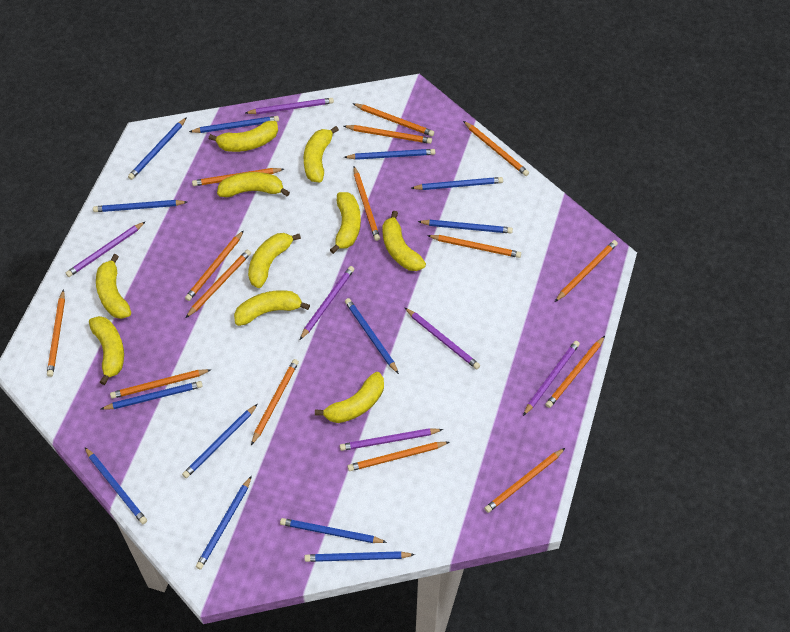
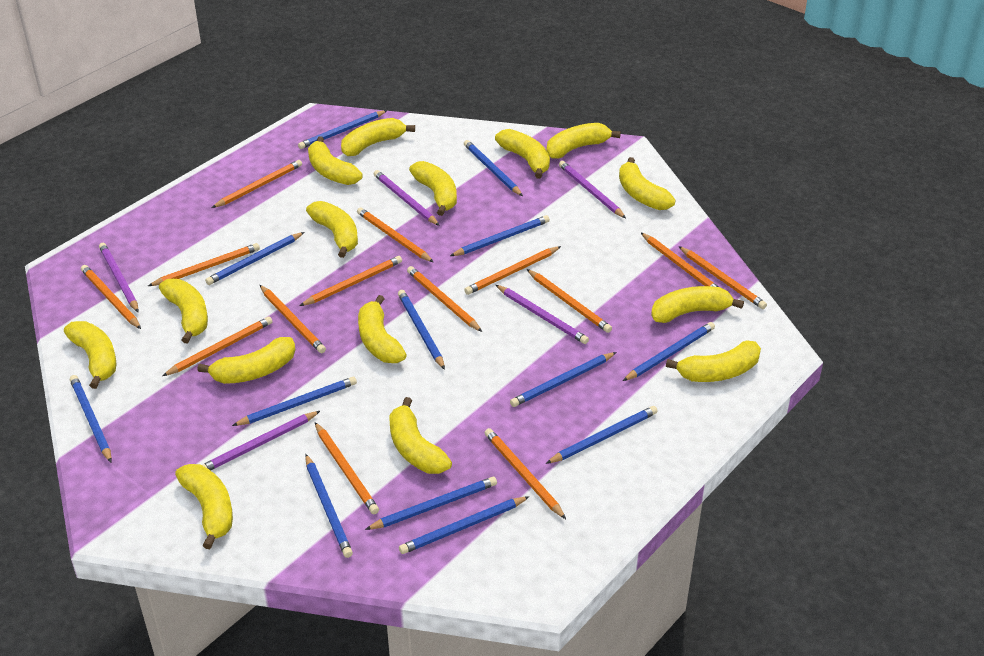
orange pencil: 15 -> 14
purple pencil: 6 -> 5
yellow banana: 10 -> 15

